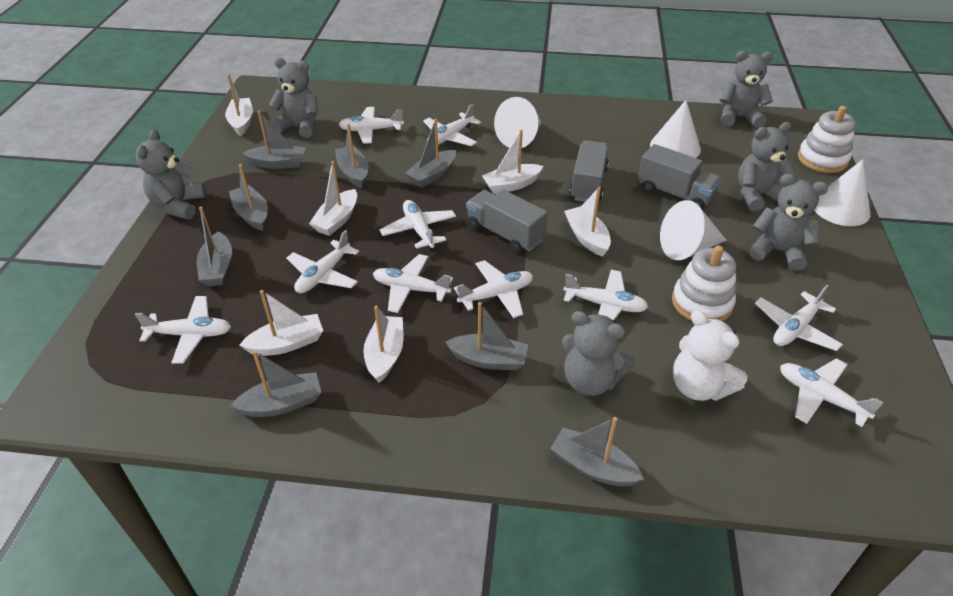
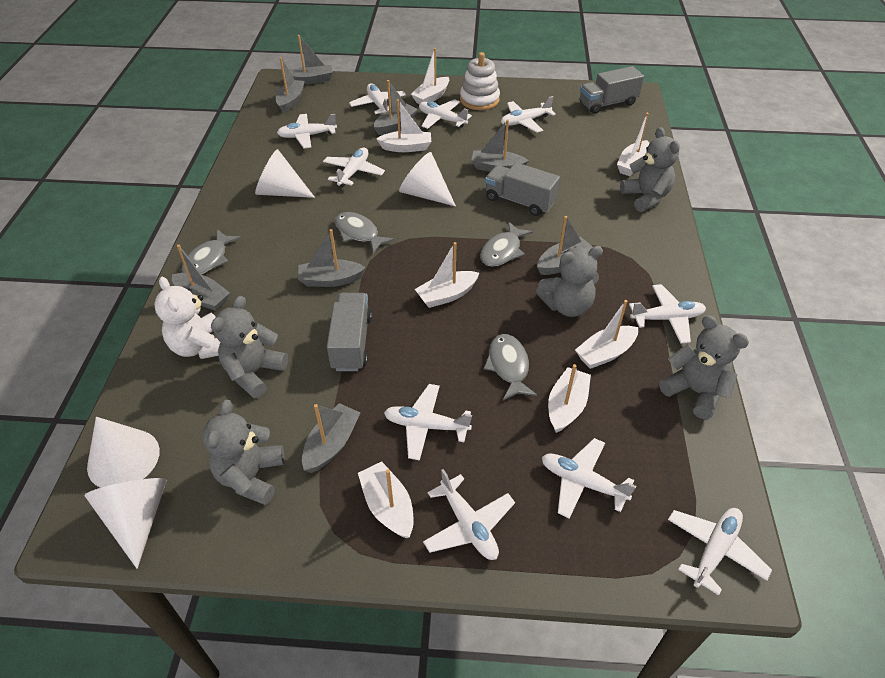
grey fish: 0 -> 4
grey teddy bear: 6 -> 5
white boat: 6 -> 7
white stacking toy: 2 -> 1

